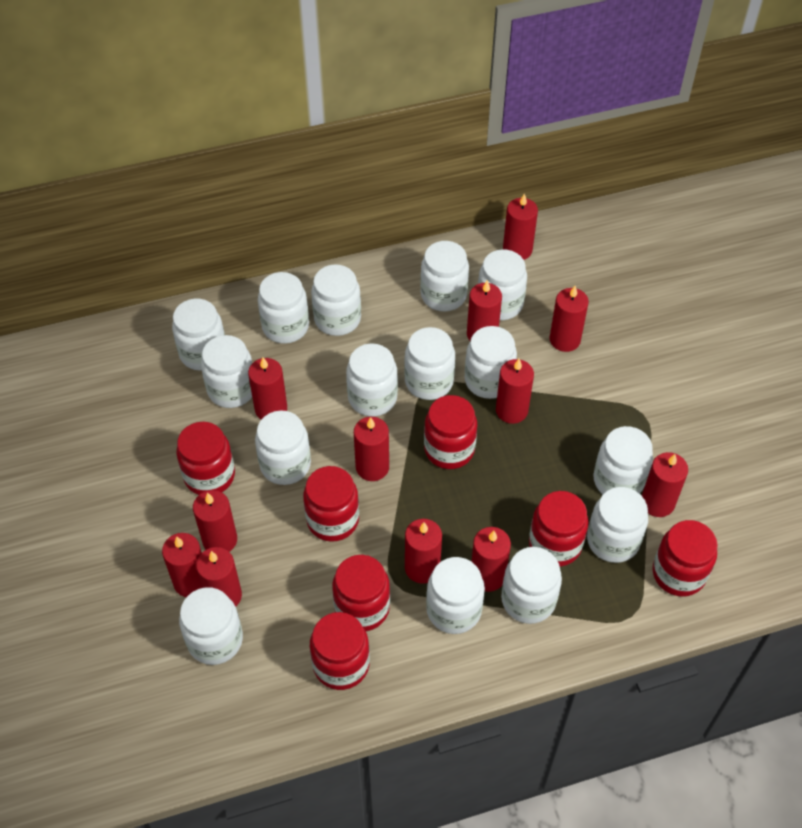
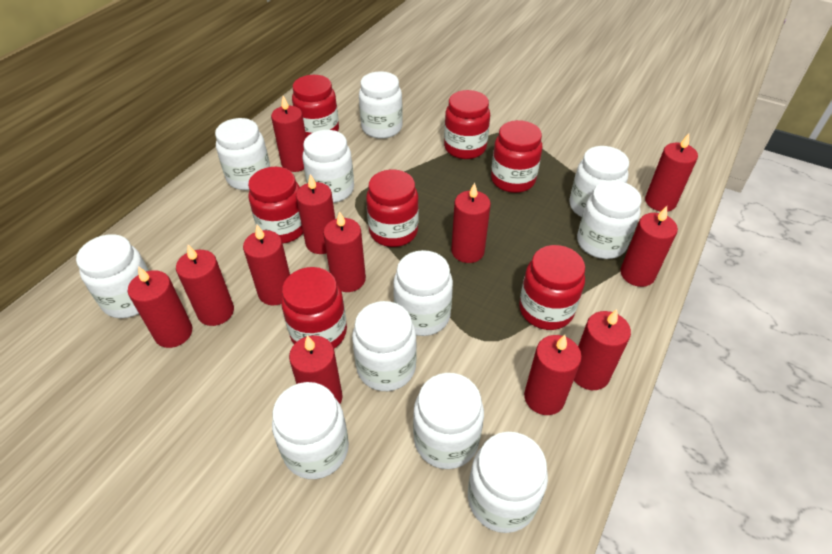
white jar: 15 -> 11

